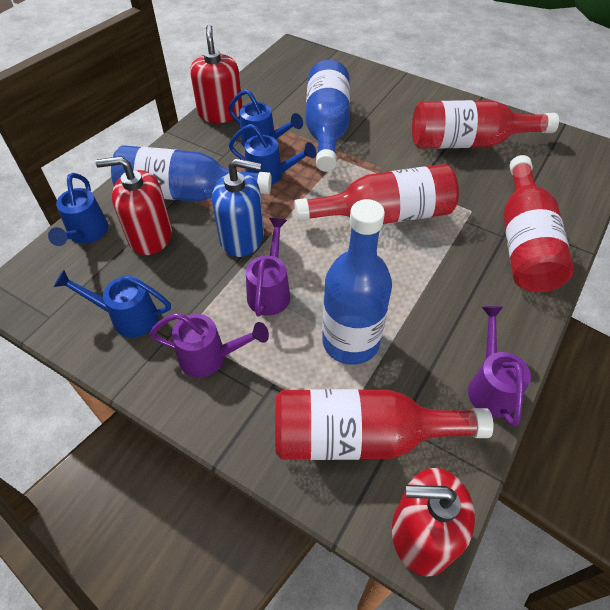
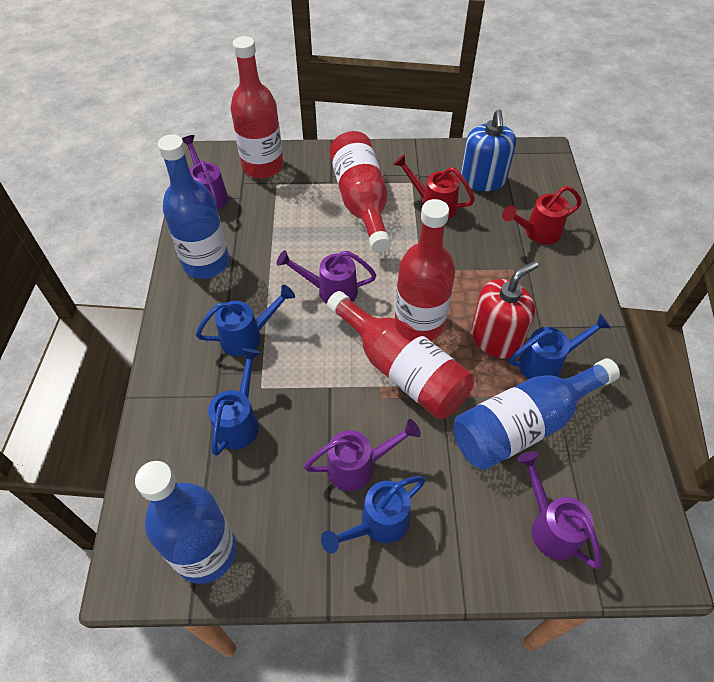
purple watering can: 3 -> 4
red soap dispenser: 3 -> 1
red watering can: 0 -> 2

